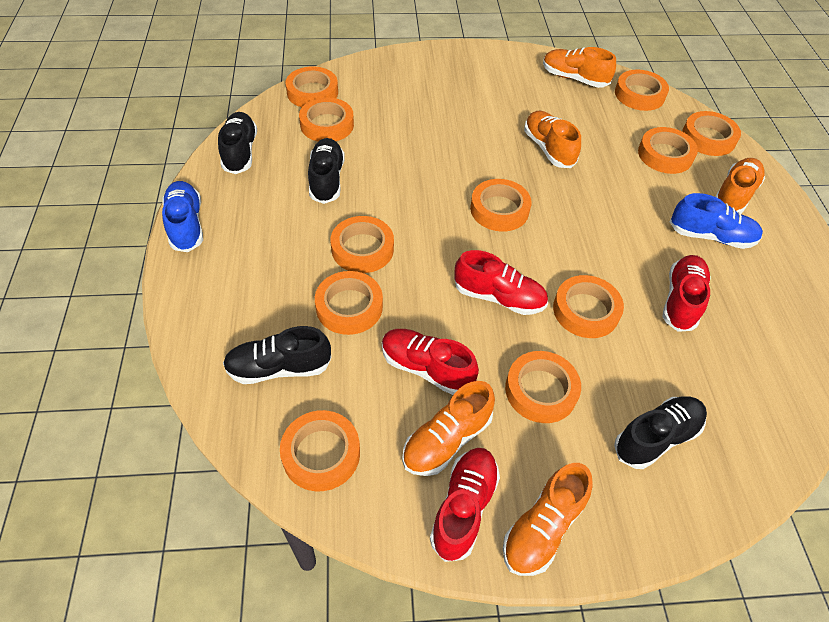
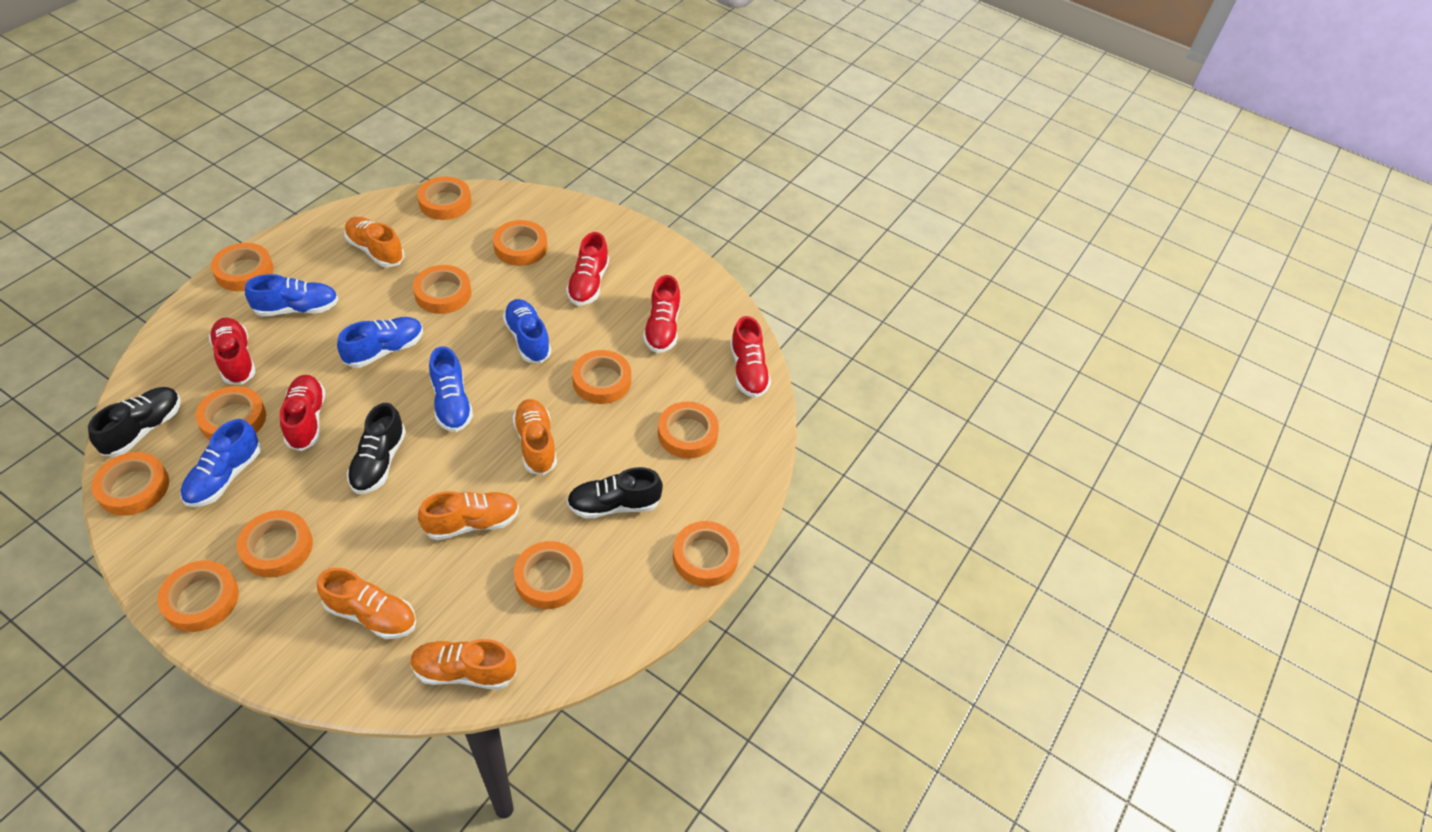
black shoe: 4 -> 3
blue shoe: 2 -> 5
orange tape: 11 -> 12
red shoe: 4 -> 5

